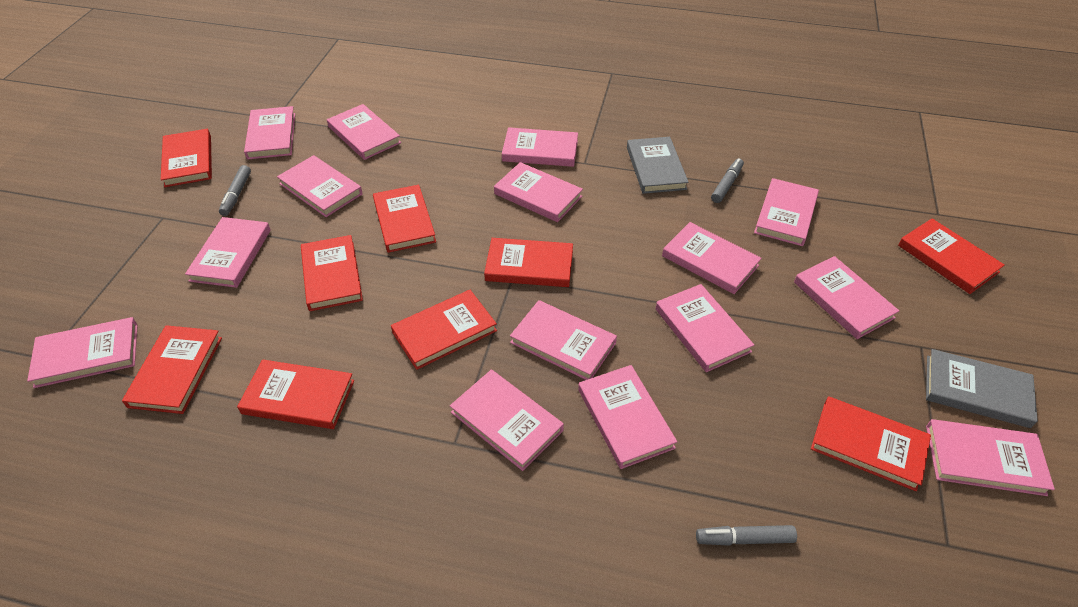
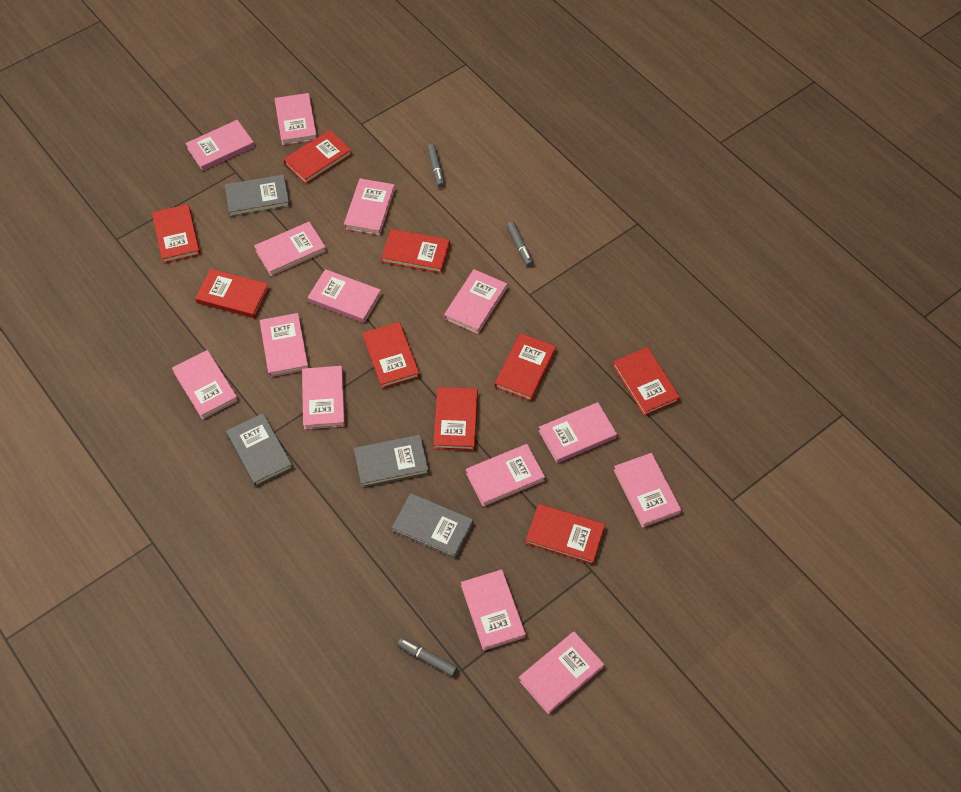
grey book: 2 -> 4
pink book: 15 -> 14

